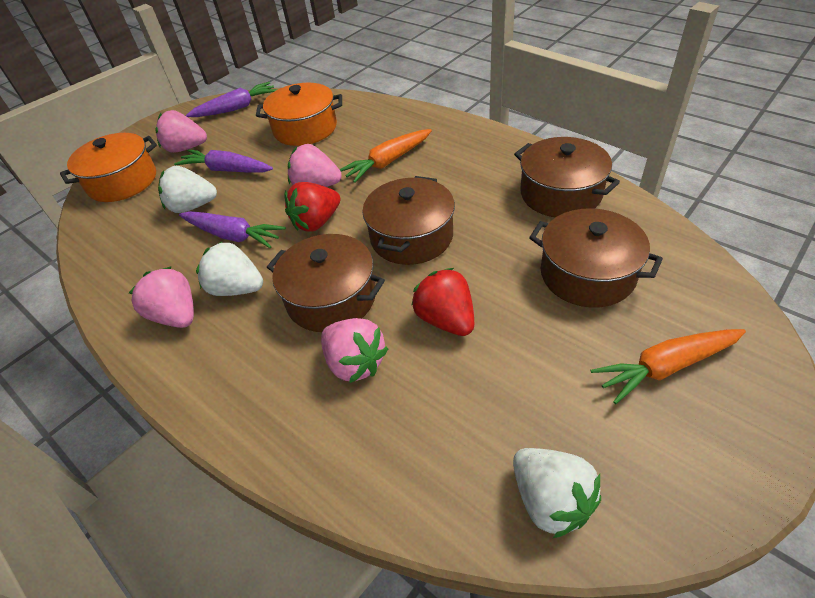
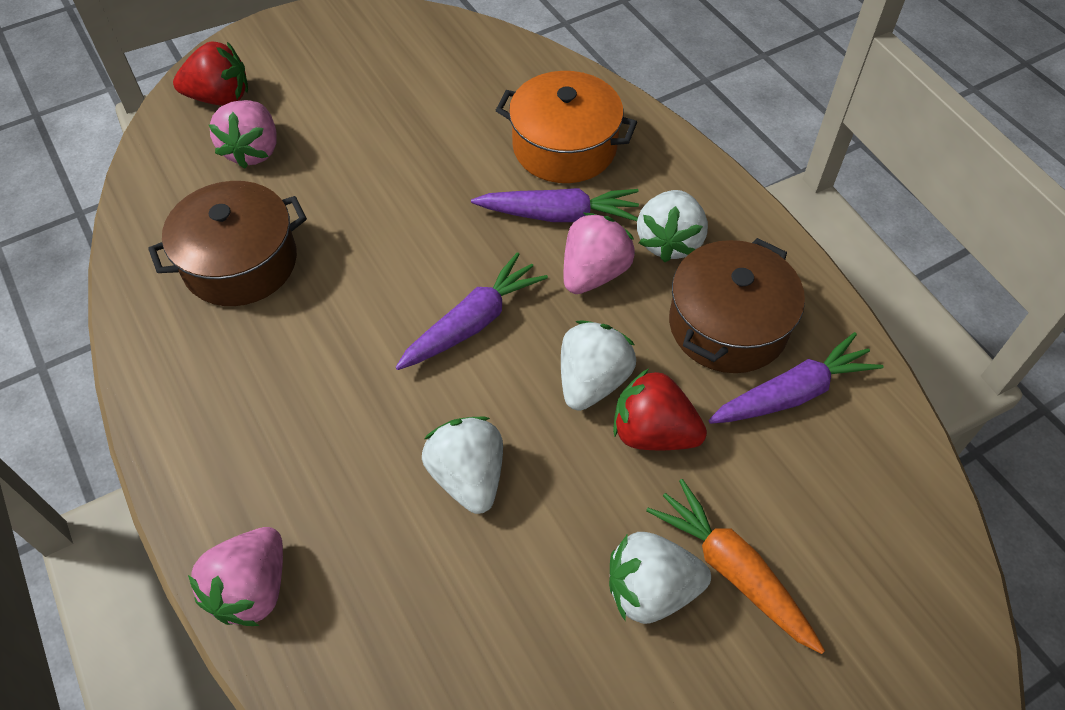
brown pot: 4 -> 2
orange carrot: 2 -> 1
orange pot: 2 -> 1
pink strawberry: 4 -> 3
white strawberry: 3 -> 4

